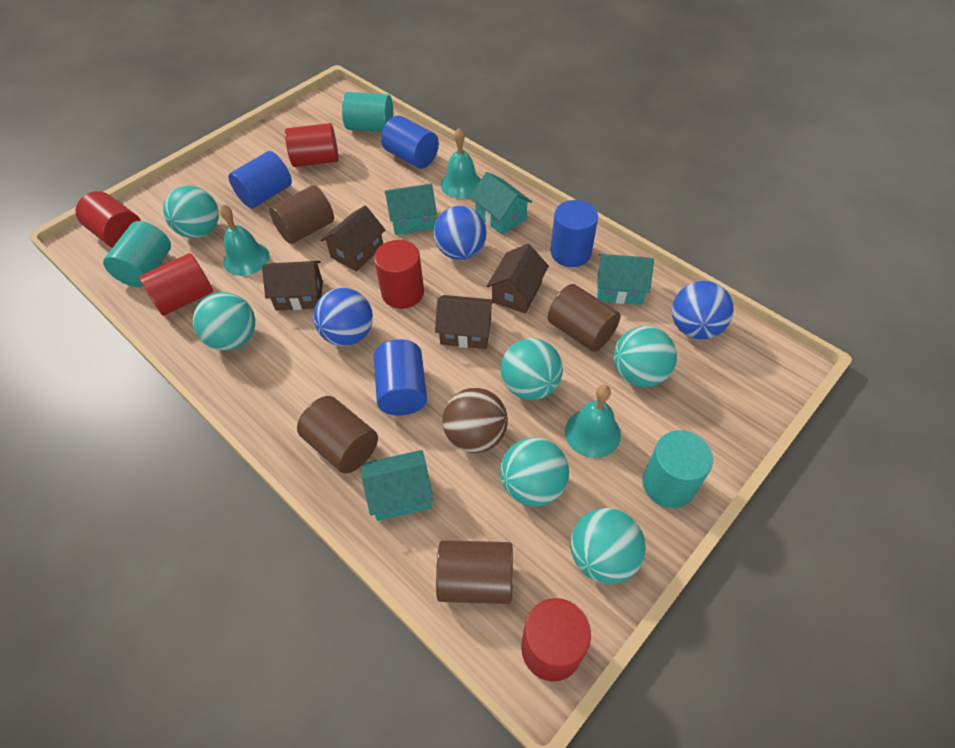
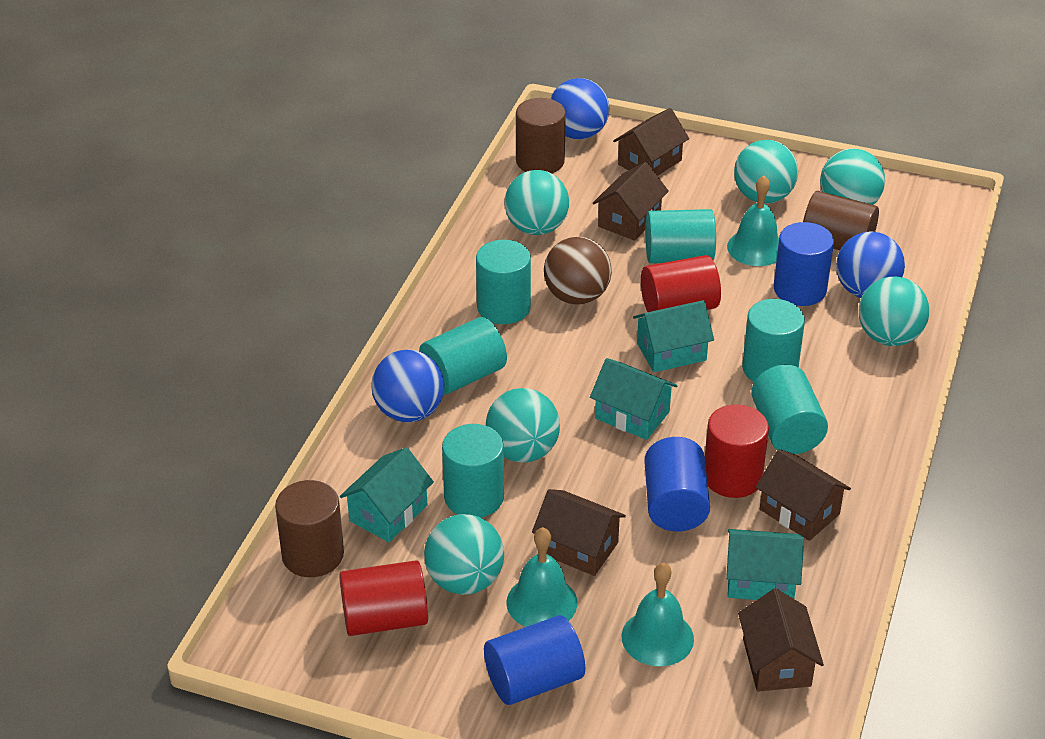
blue cylinder: 4 -> 3
brown cylinder: 4 -> 3
brown house: 4 -> 5
red cylinder: 5 -> 3
turquoise cylinder: 3 -> 6

